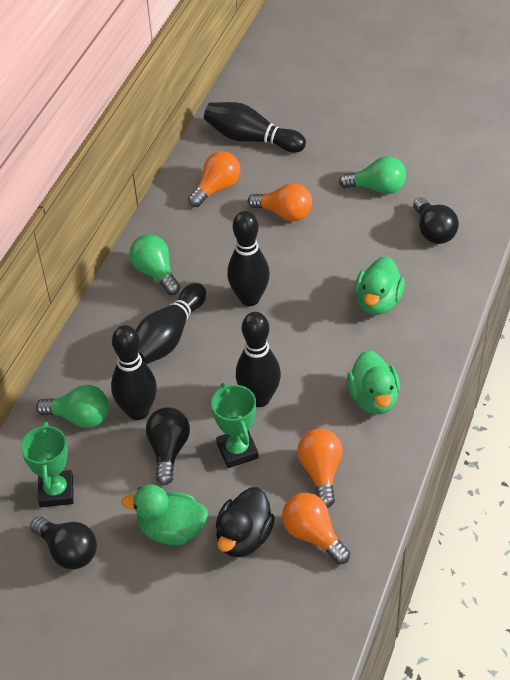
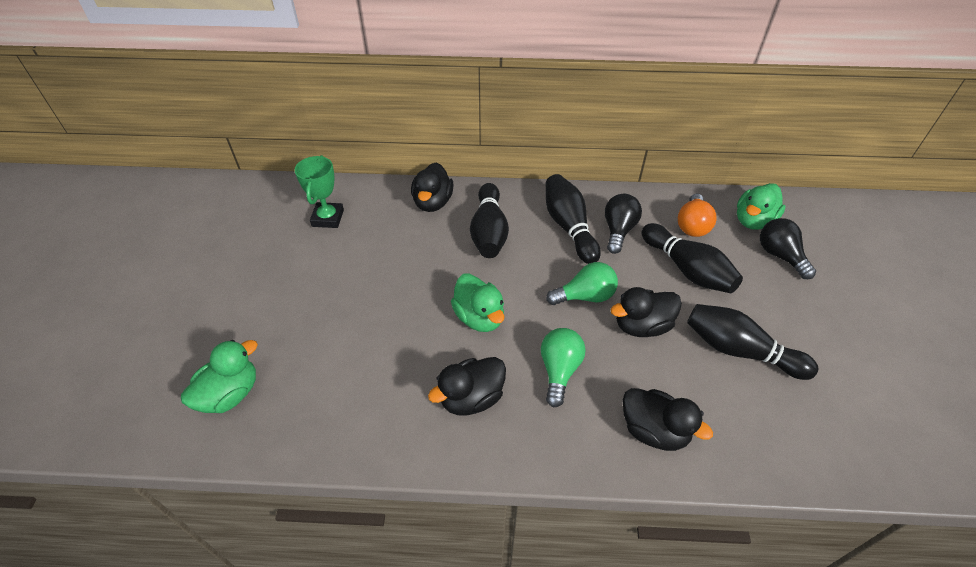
black bowling pin: 5 -> 4
black duck: 1 -> 4
black light bulb: 3 -> 2
green light bulb: 3 -> 2
green trophy: 2 -> 1
orange light bulb: 4 -> 1

